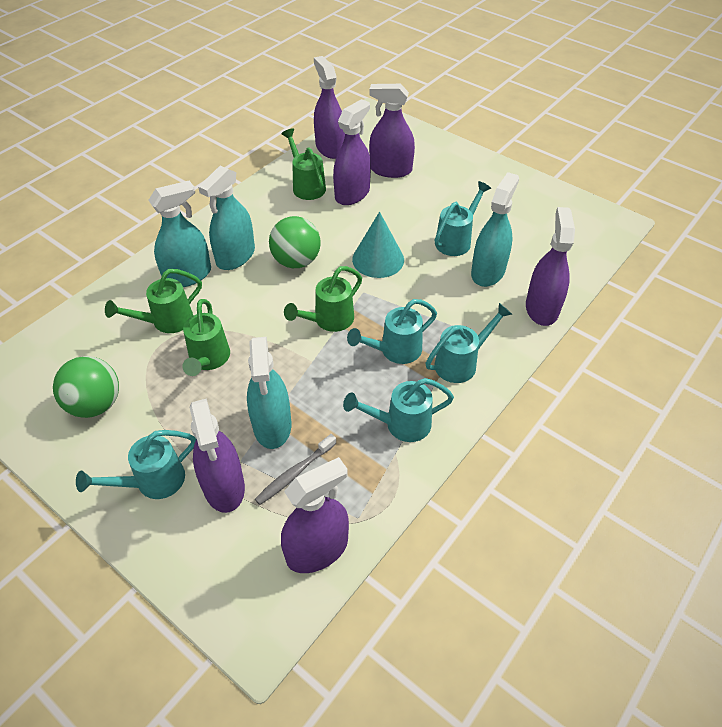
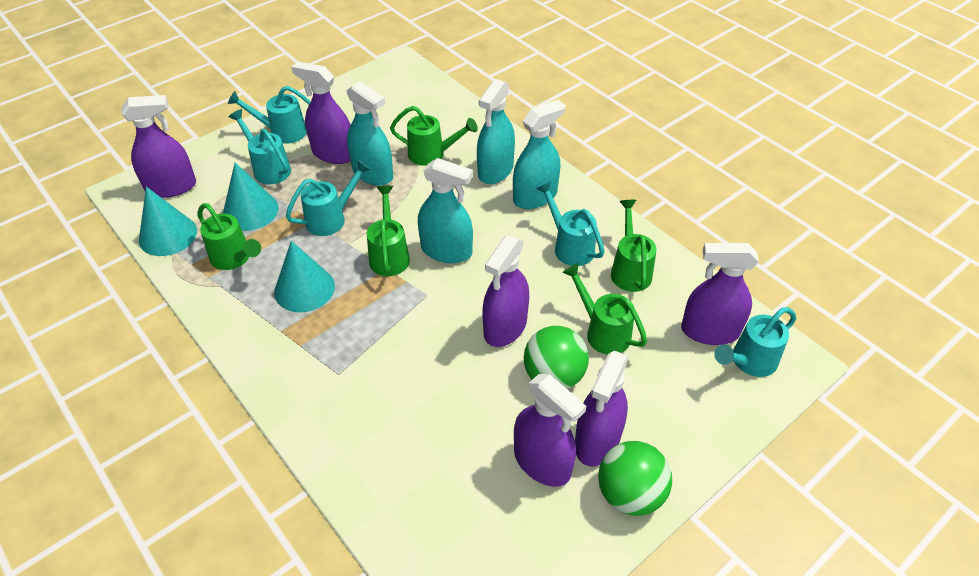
green watering can: 4 -> 5
grey toothbrush: 1 -> 0
turquoise cone: 1 -> 3

